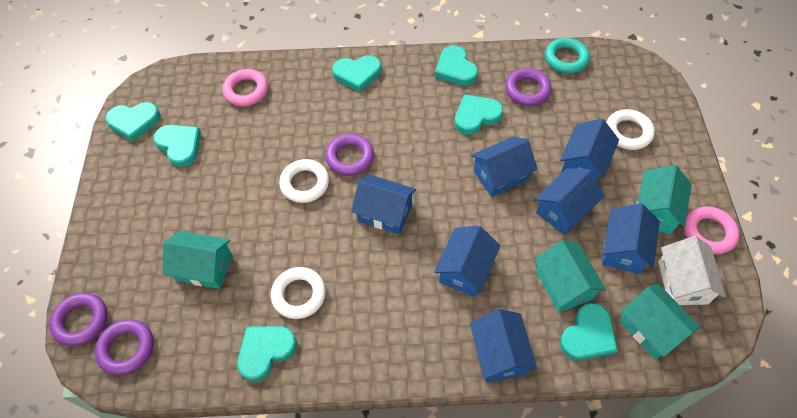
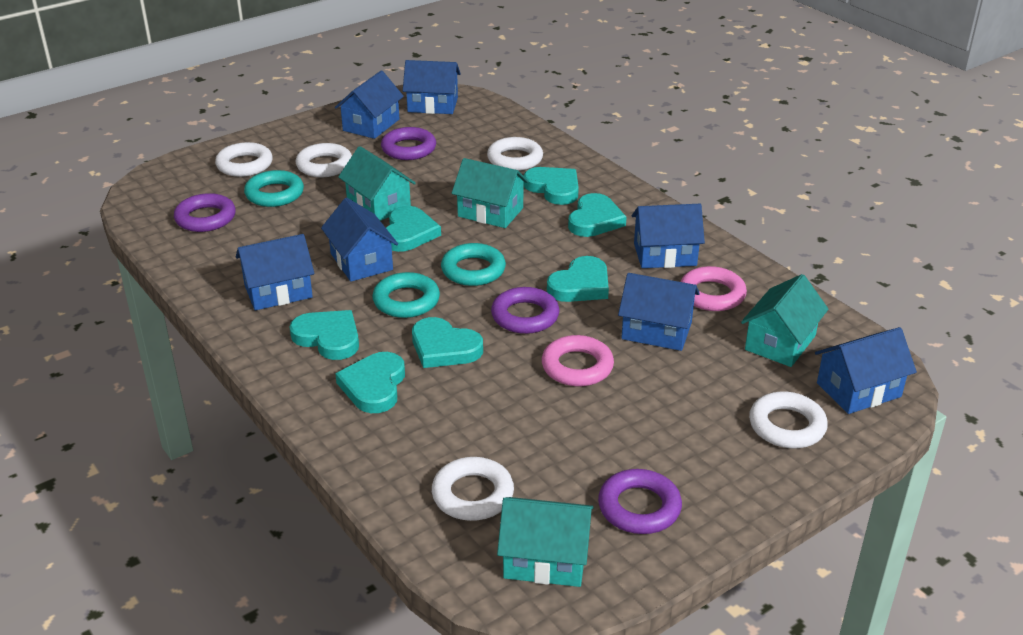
turquoise ring: 1 -> 3
white house: 1 -> 0
white ring: 3 -> 5

